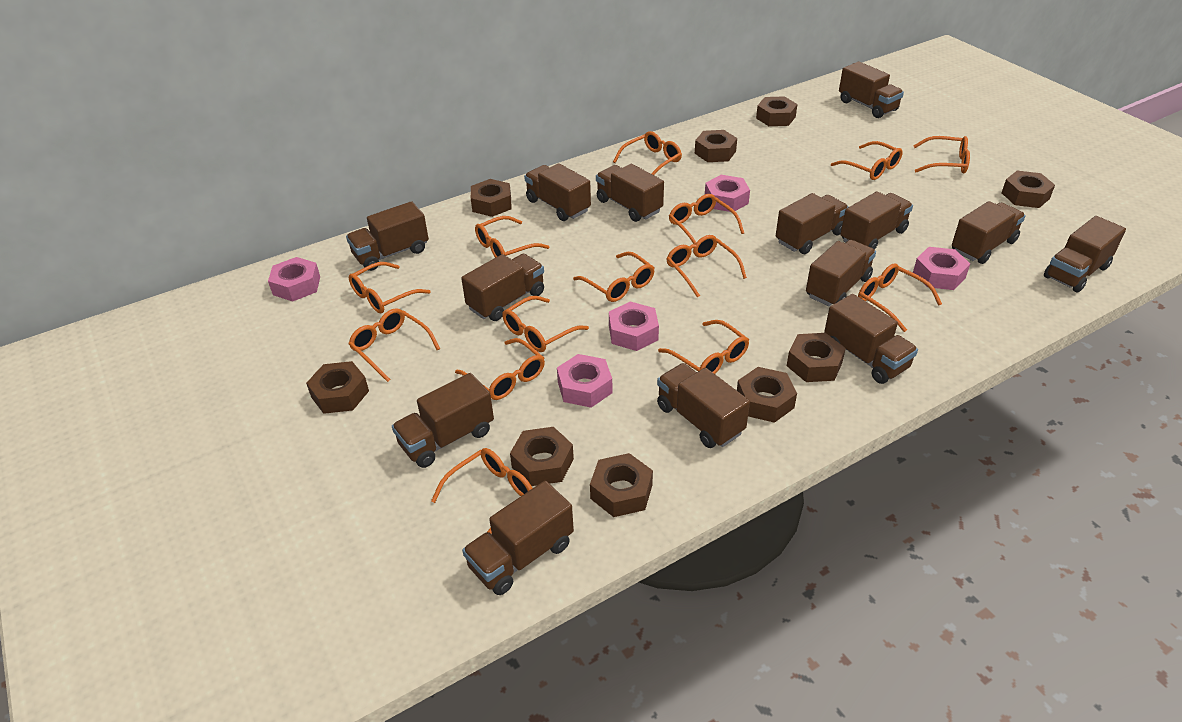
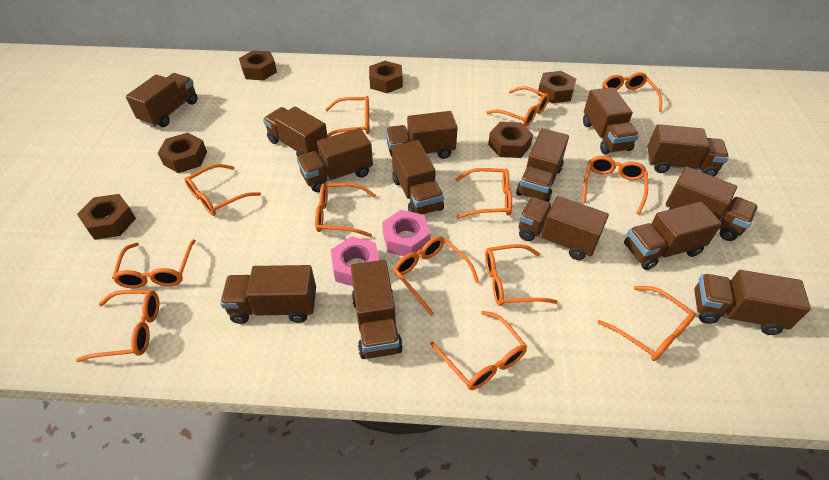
brown nut: 9 -> 6
orange glasses: 14 -> 13
pink nut: 5 -> 2

